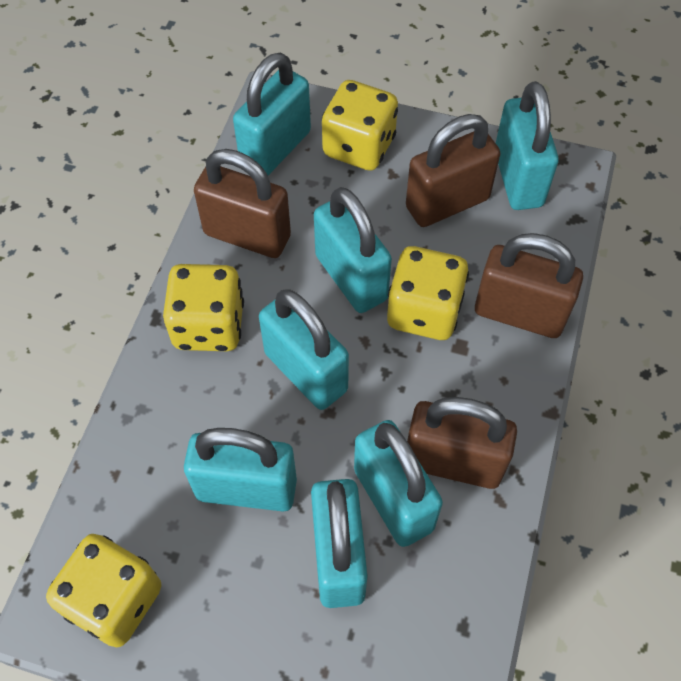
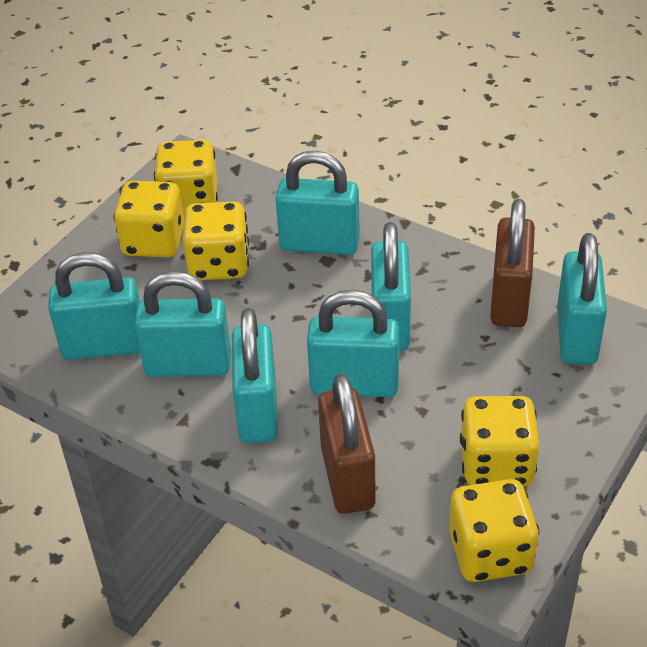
brown padlock: 4 -> 2
yellow dice: 4 -> 5

